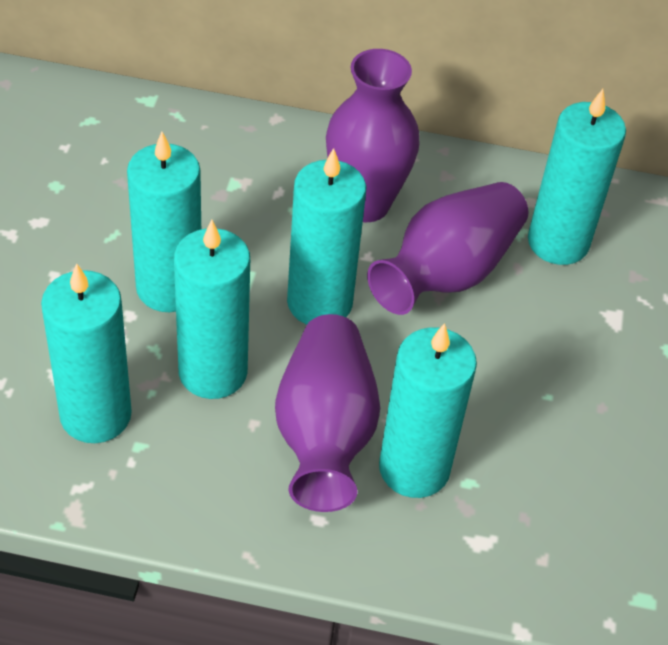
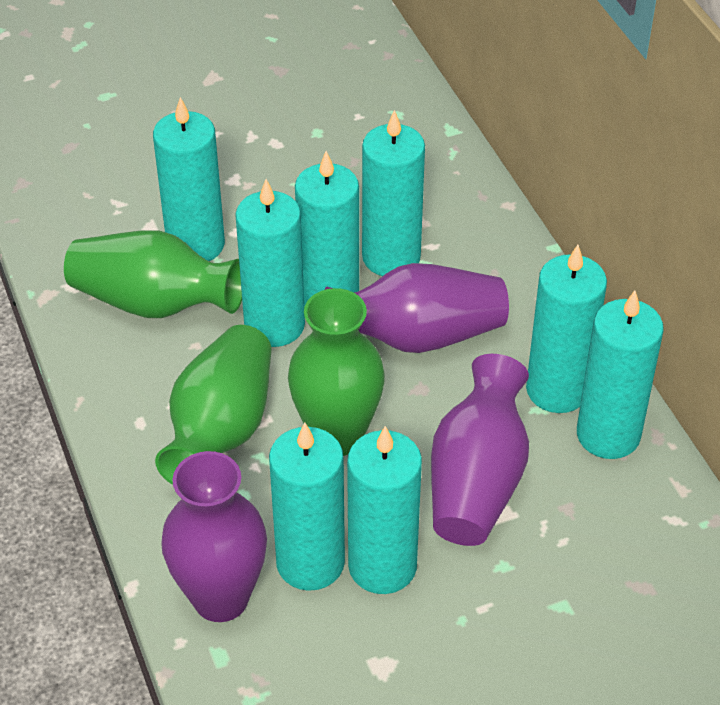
green vase: 0 -> 3
turquoise candle: 6 -> 8

